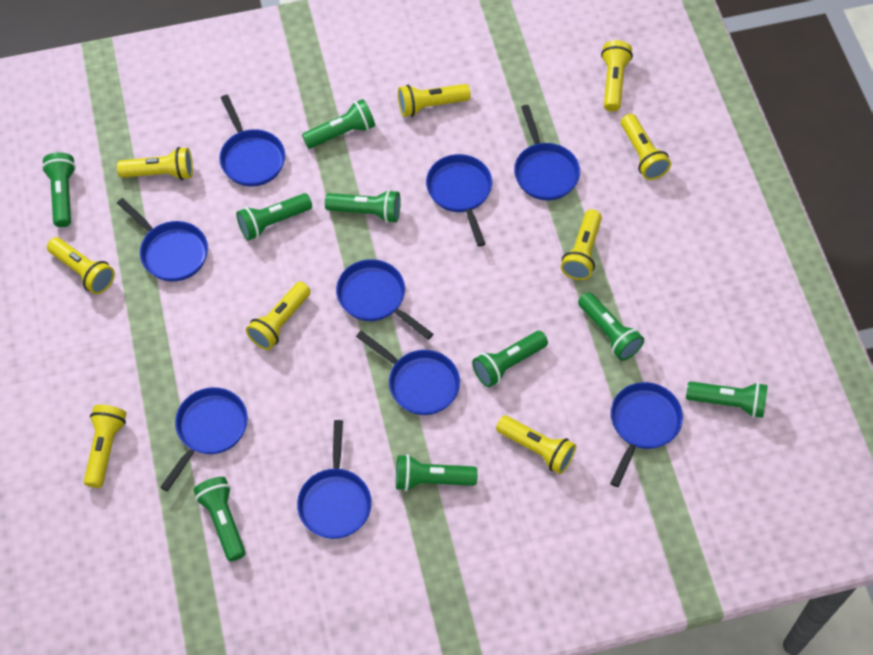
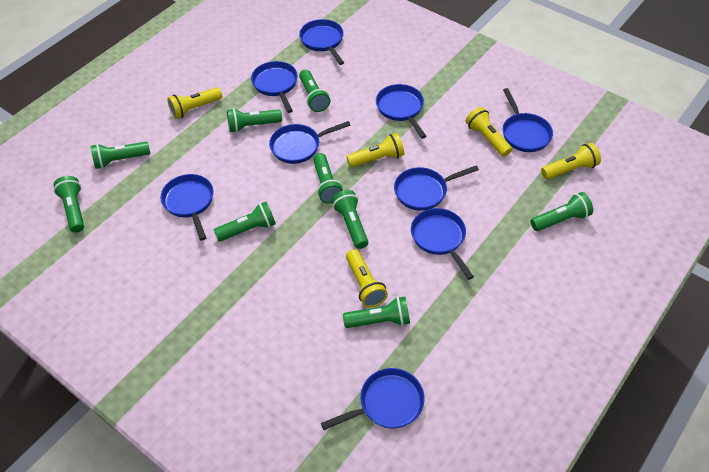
yellow flashlight: 9 -> 5

